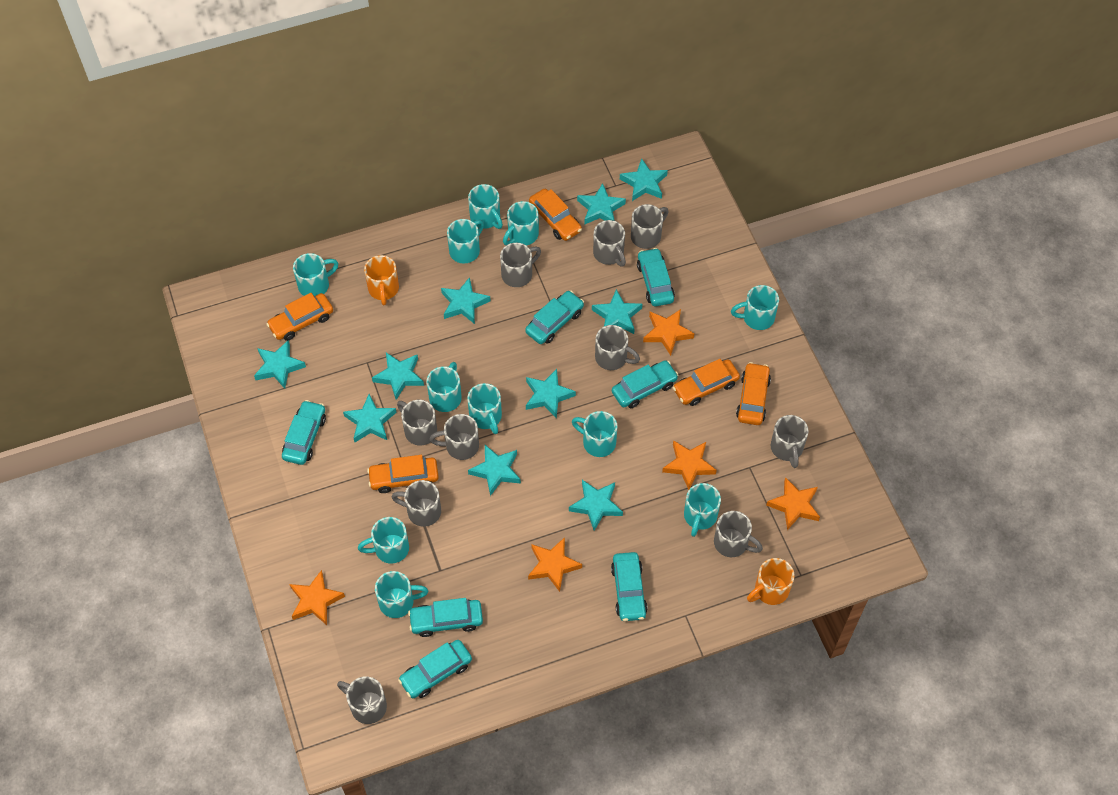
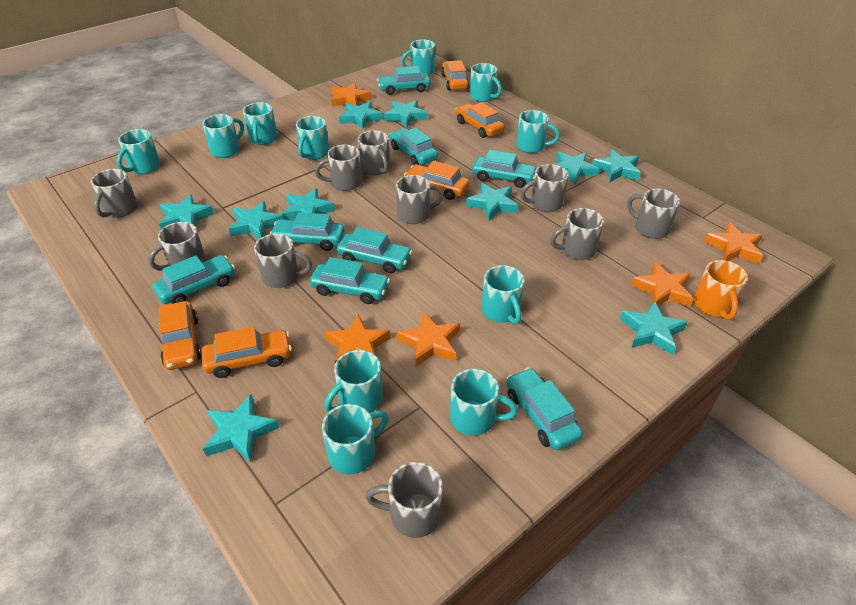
orange mug: 2 -> 1
turquoise car: 7 -> 8

